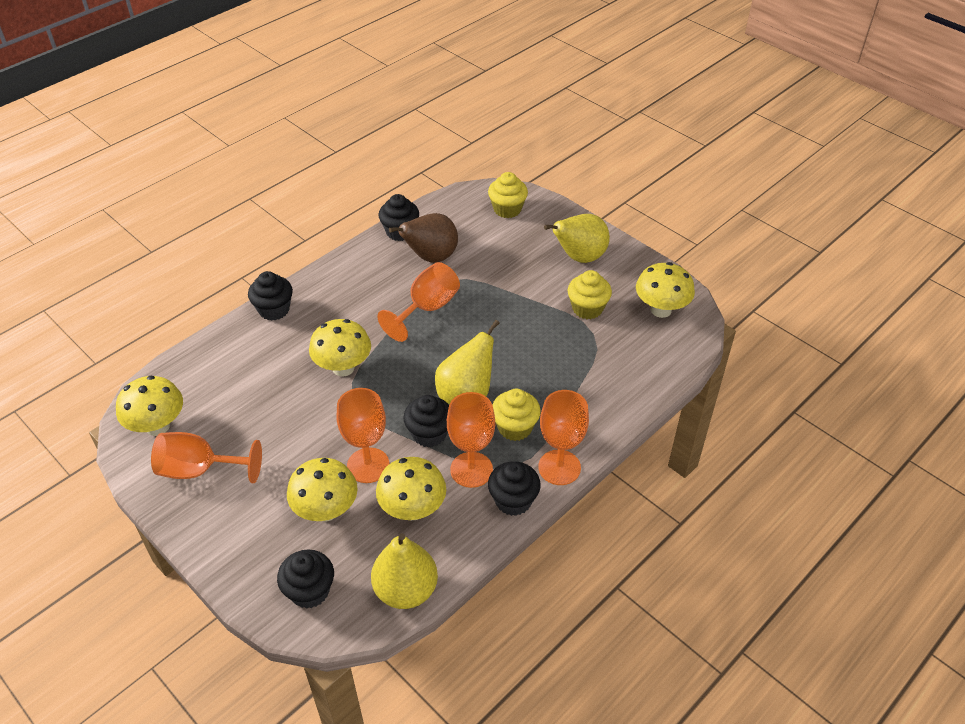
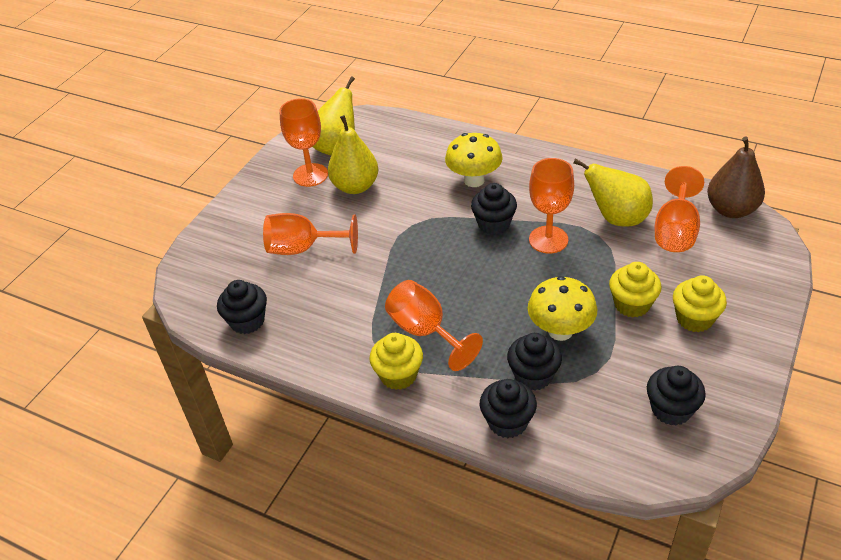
yellow mushroom: 5 -> 2

